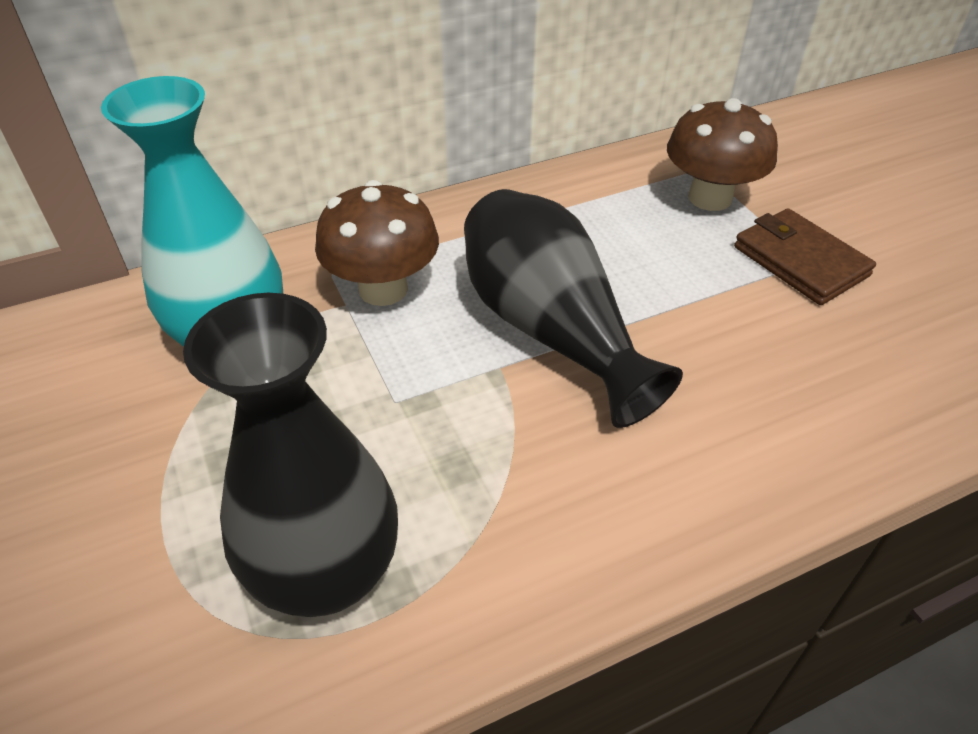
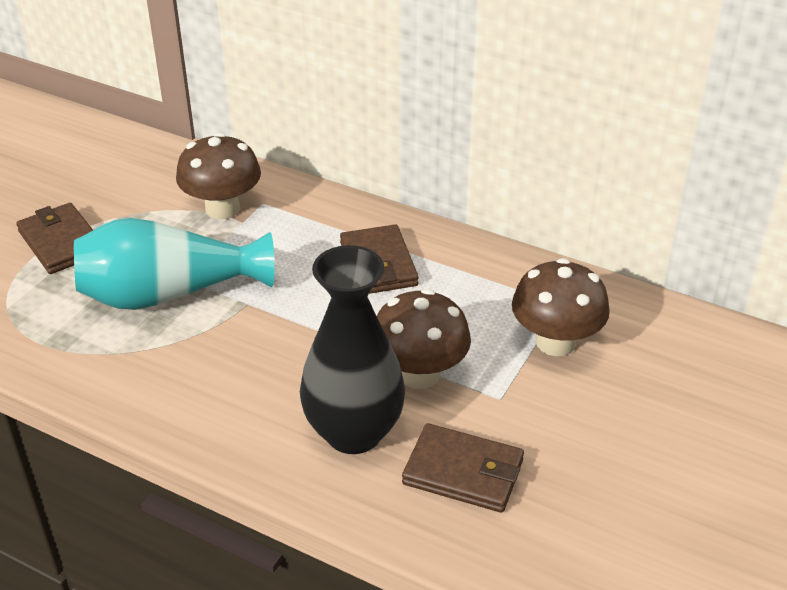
black vase: 2 -> 1
brown mushroom: 2 -> 3
brown wallet: 1 -> 3

